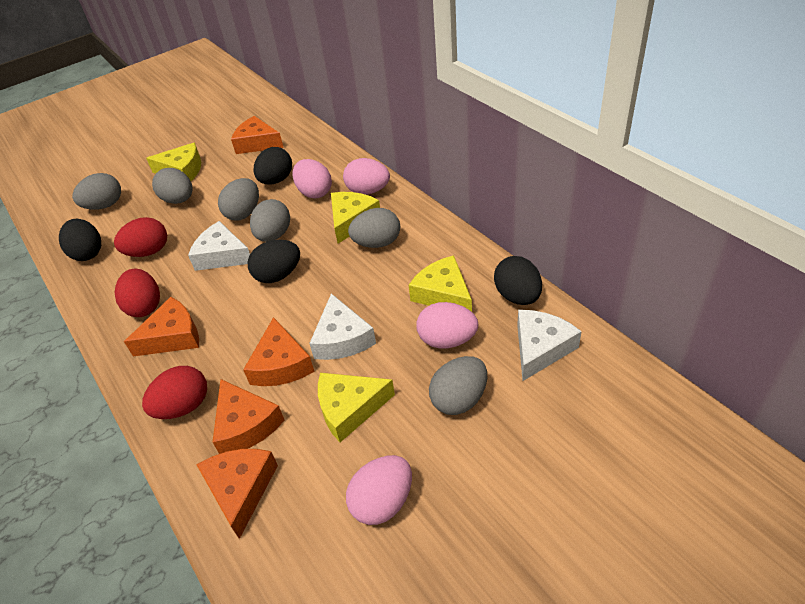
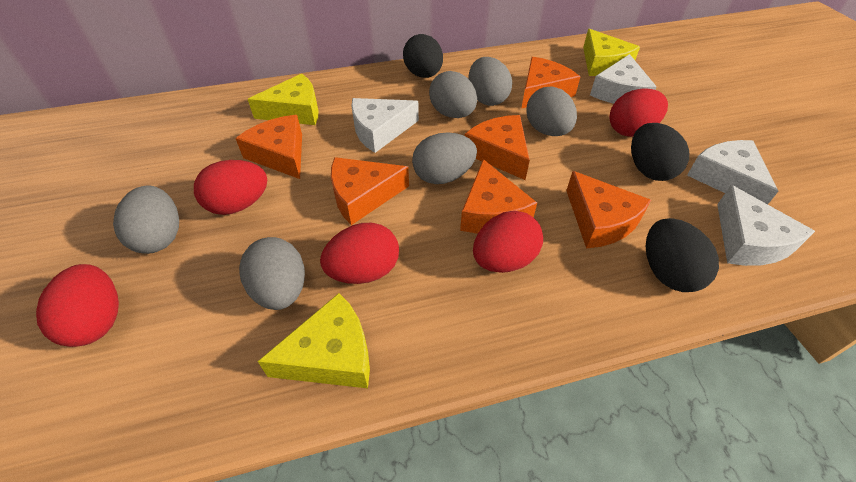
black egg: 4 -> 3
orange cheese: 5 -> 6
pink egg: 4 -> 0
red egg: 3 -> 5
white cheese: 3 -> 4
yellow cheese: 4 -> 3

